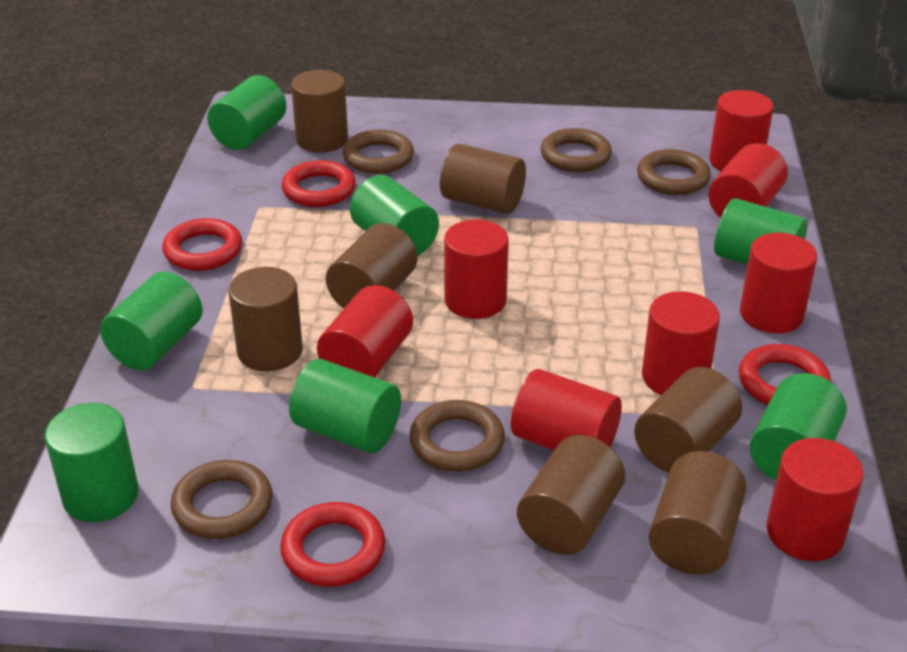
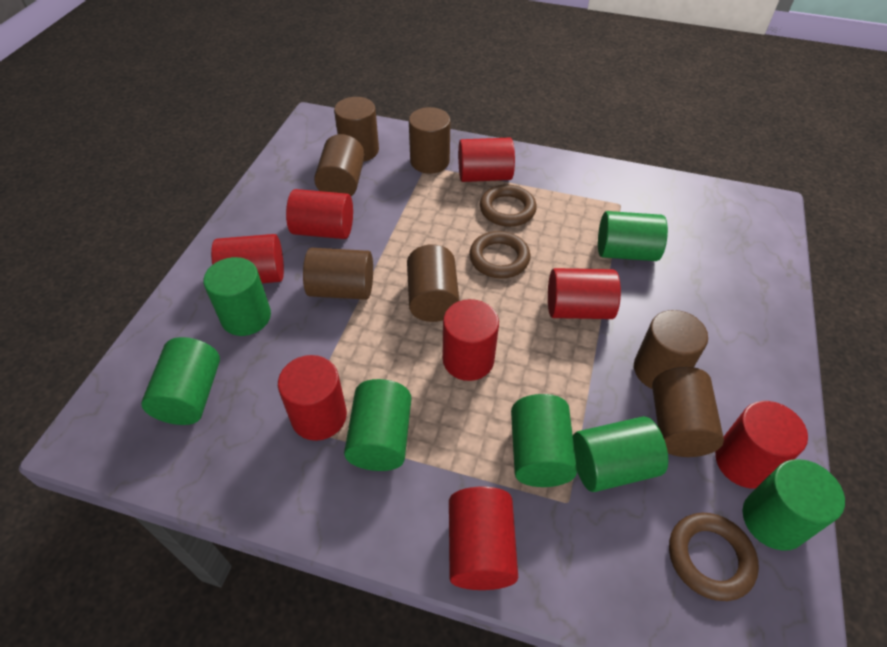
brown ring: 5 -> 3
red ring: 4 -> 0

